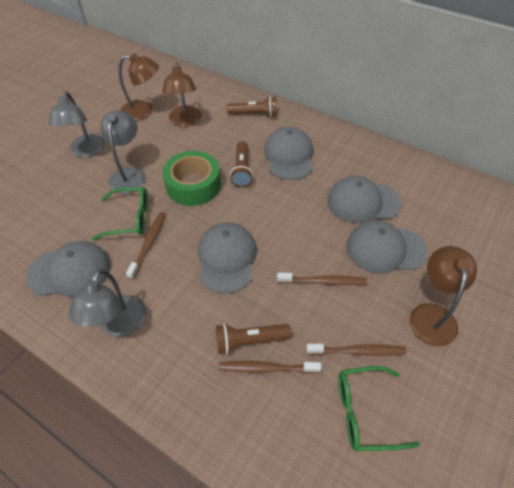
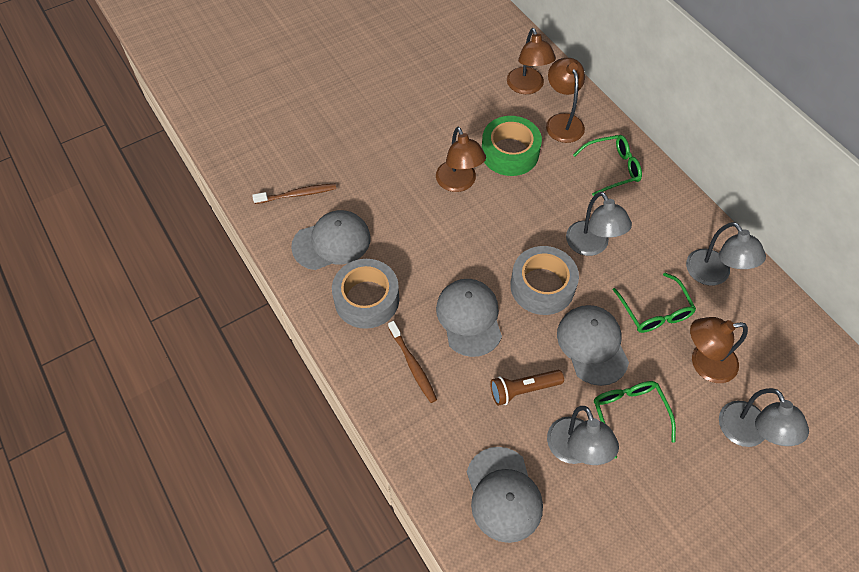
brown flashlight: 3 -> 1
brown lamp: 3 -> 4
brown toothbrush: 4 -> 2
green glasses: 2 -> 3
grey cap: 5 -> 4
grey lamp: 3 -> 4
grey tape: 0 -> 2

